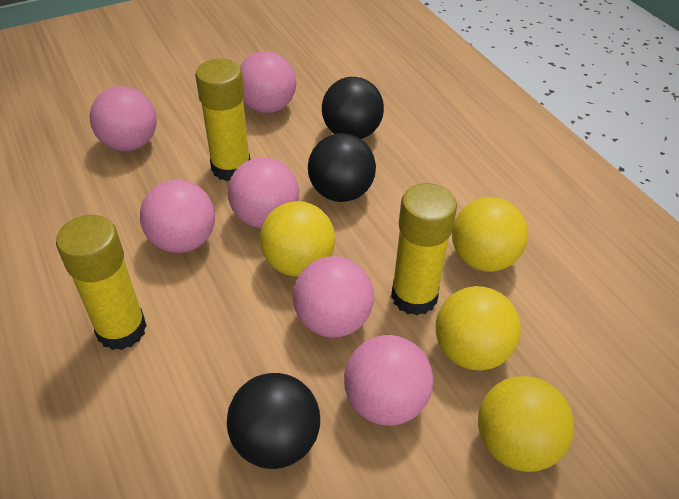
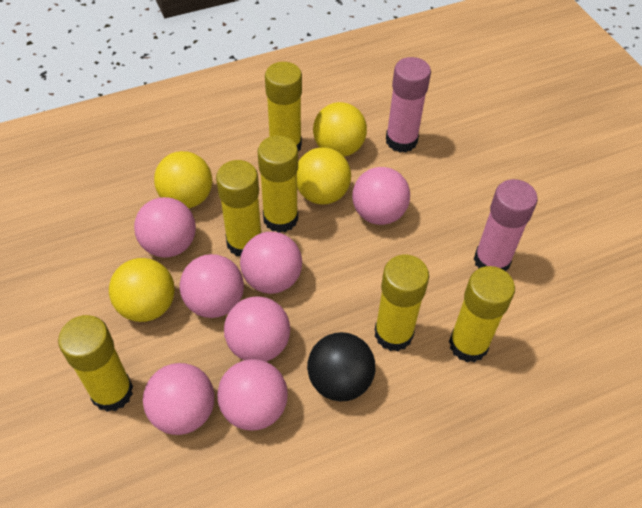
black ball: 3 -> 1
pink ball: 6 -> 7
pink glue stick: 0 -> 2
yellow glue stick: 3 -> 6

